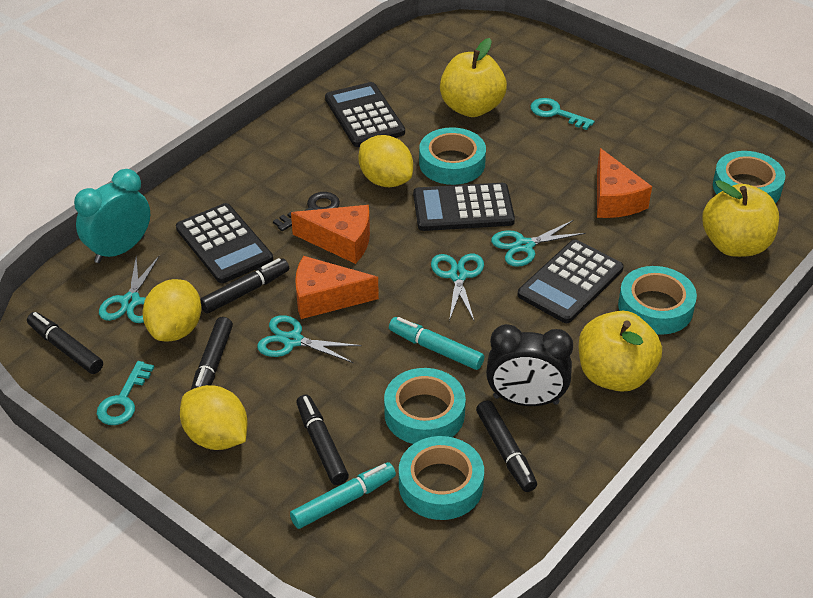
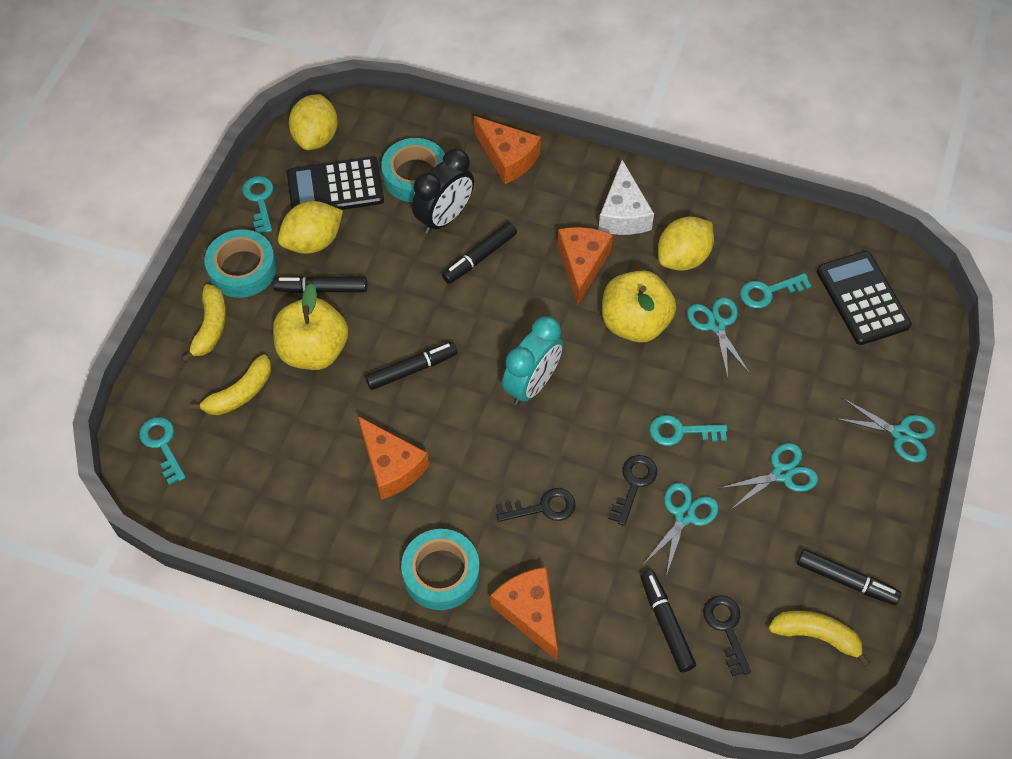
black calculator: 4 -> 2
black key: 1 -> 3
orange cheese: 3 -> 4
turquoise key: 2 -> 4
turquoise marker: 2 -> 0
turquoise tape: 5 -> 3
white cheese: 0 -> 1
yellow apple: 3 -> 2
yellow banana: 0 -> 3

